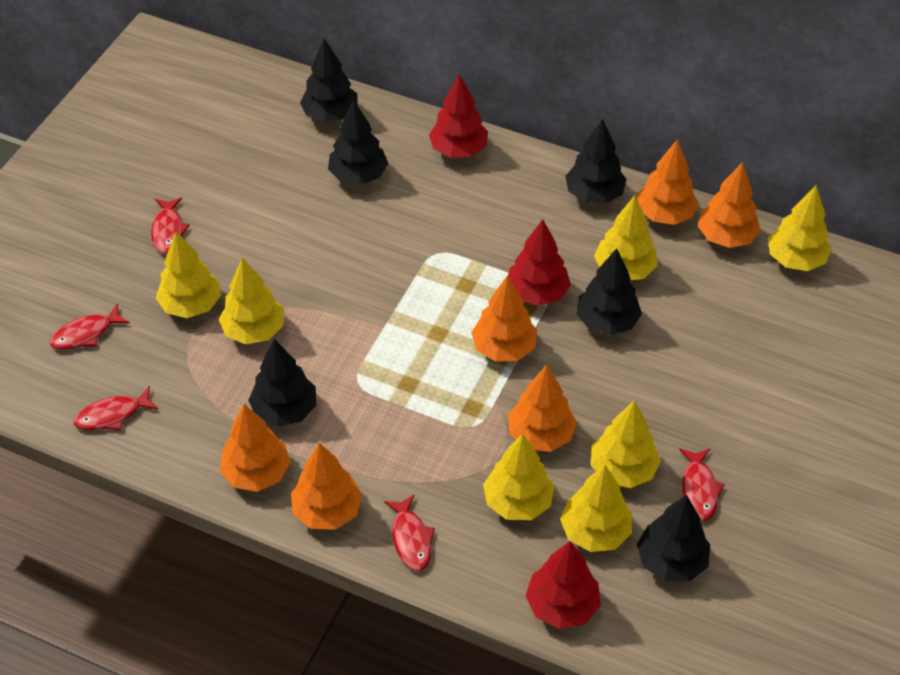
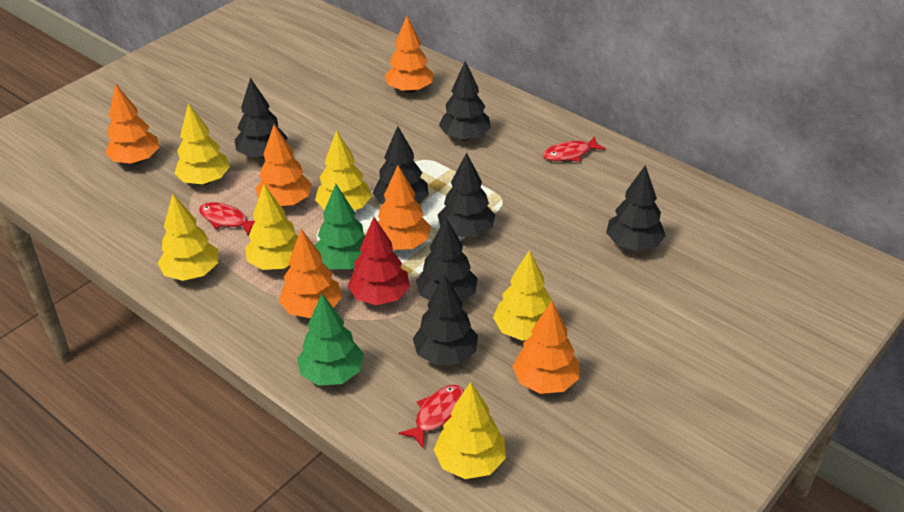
black tree: 6 -> 7
green tree: 0 -> 2
red fish: 5 -> 3
red tree: 3 -> 1
yellow tree: 7 -> 6

